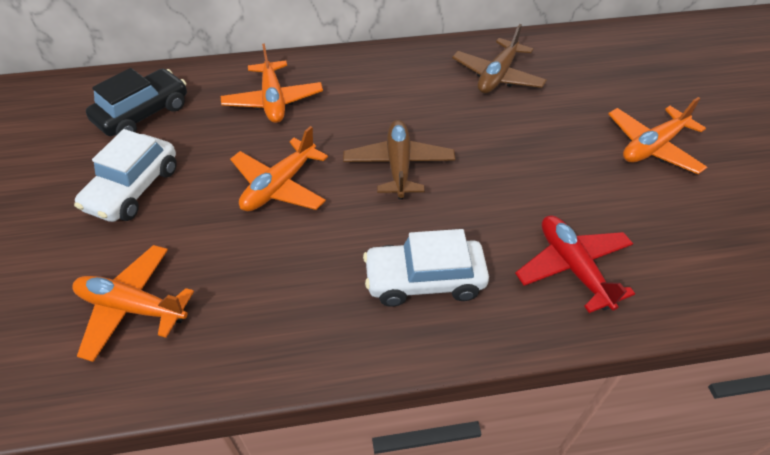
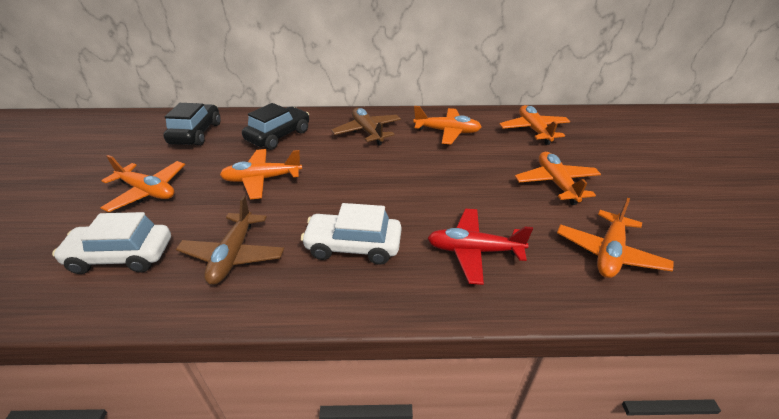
black car: 1 -> 2
orange plane: 4 -> 6

